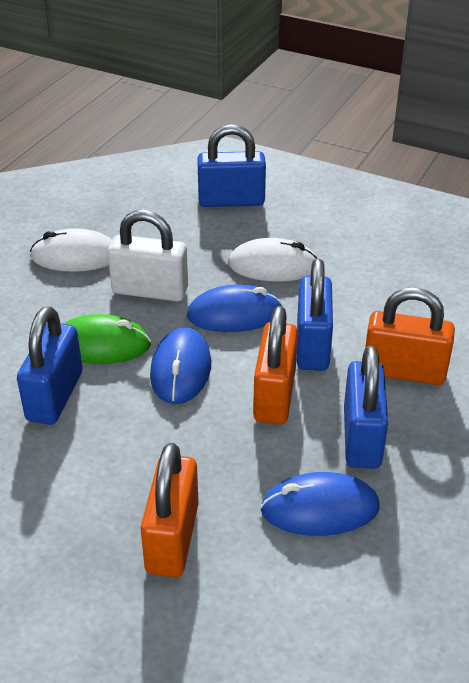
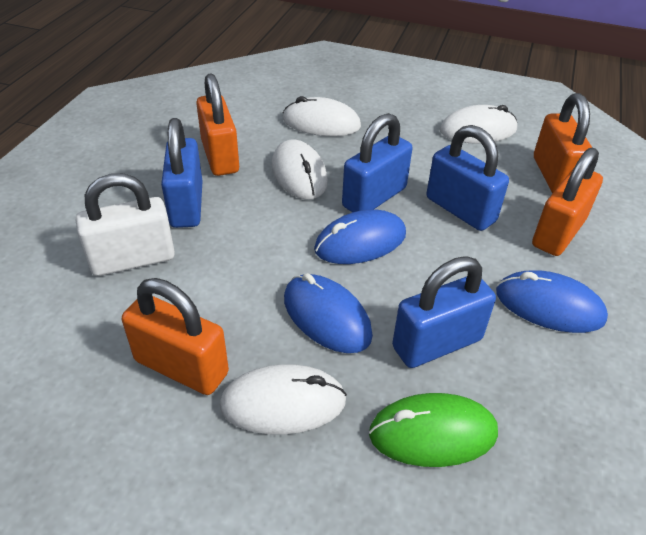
orange padlock: 3 -> 4
white mouse: 2 -> 4

